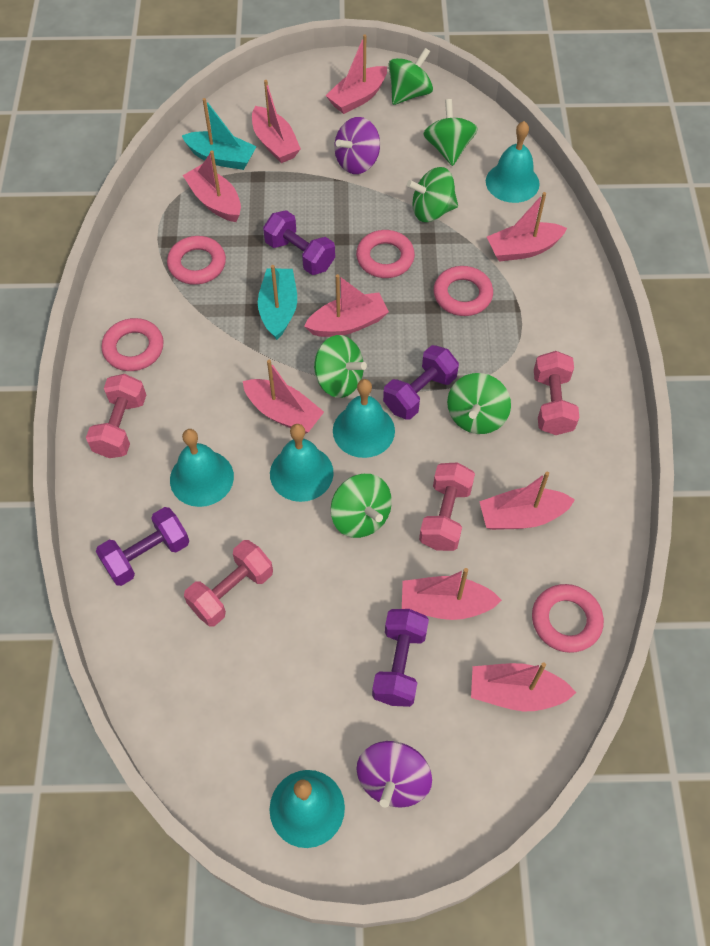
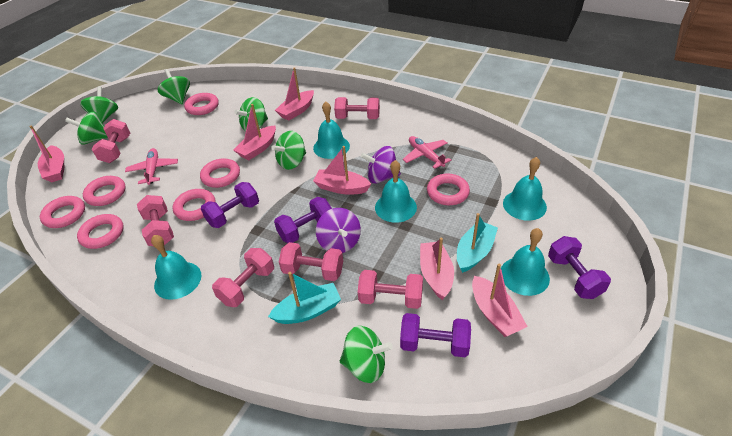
pink boat: 9 -> 6
pink dumbbell: 4 -> 6
pink plane: 0 -> 2
pink ring: 5 -> 7

